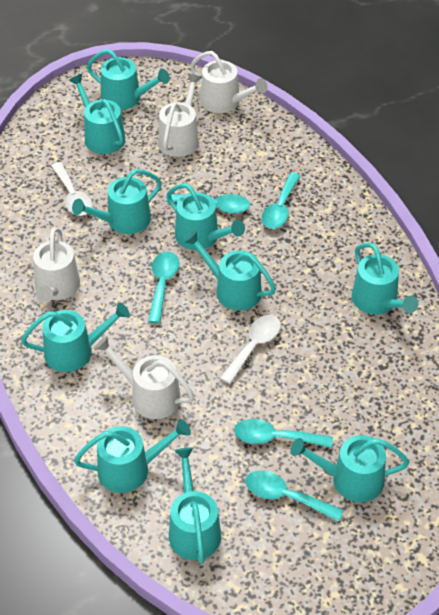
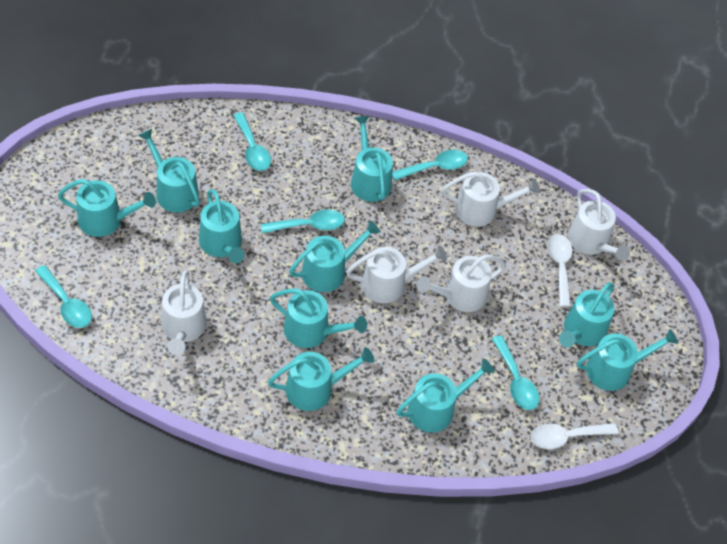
white watering can: 4 -> 5

